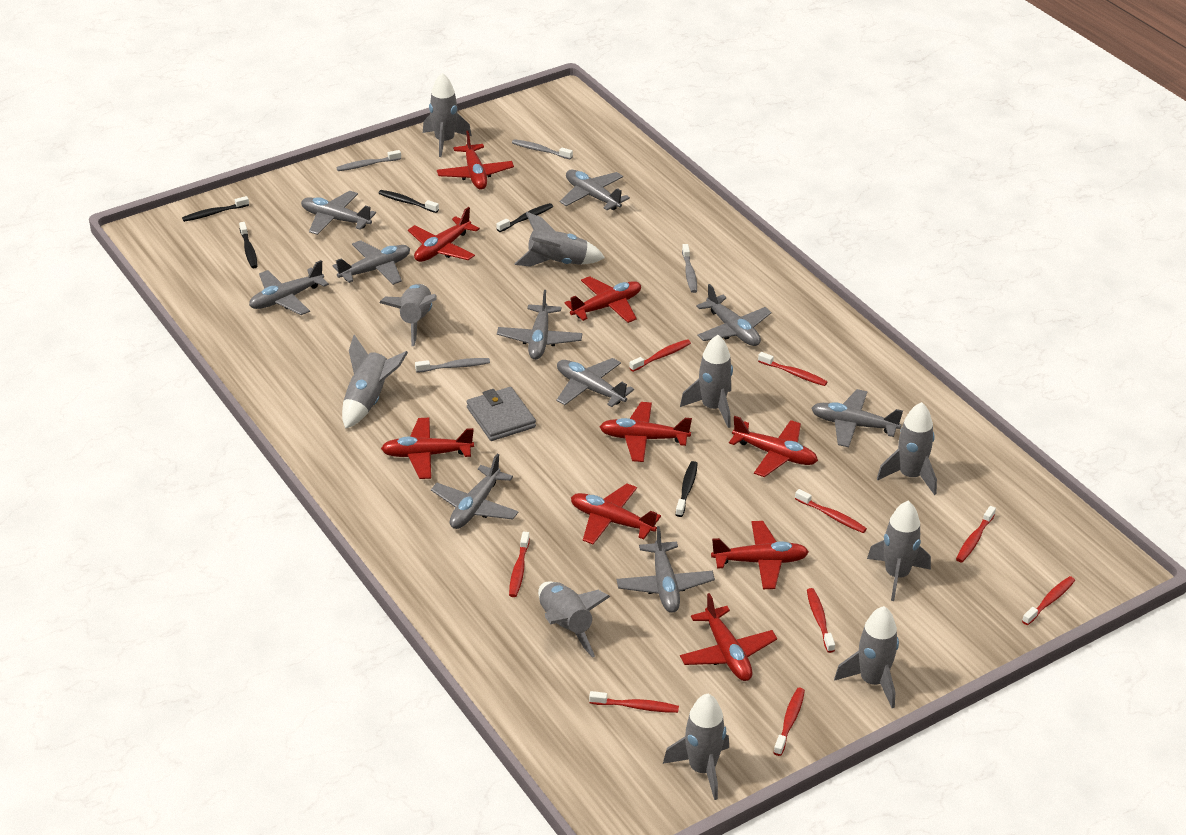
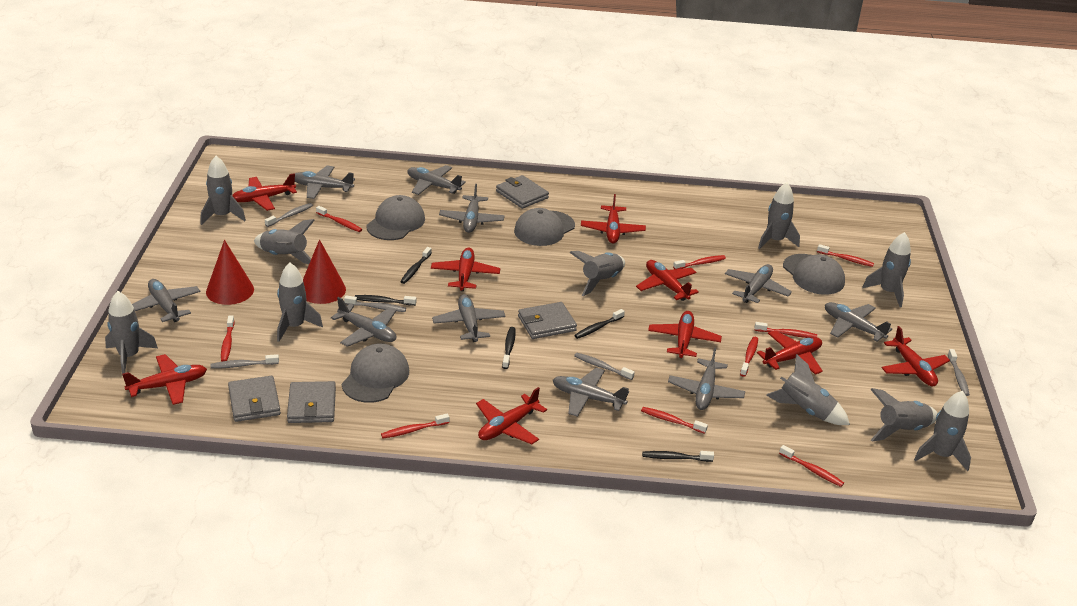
grey cap: 0 -> 4
grey toothbrush: 4 -> 5
grey wallet: 1 -> 4
red cone: 0 -> 2

